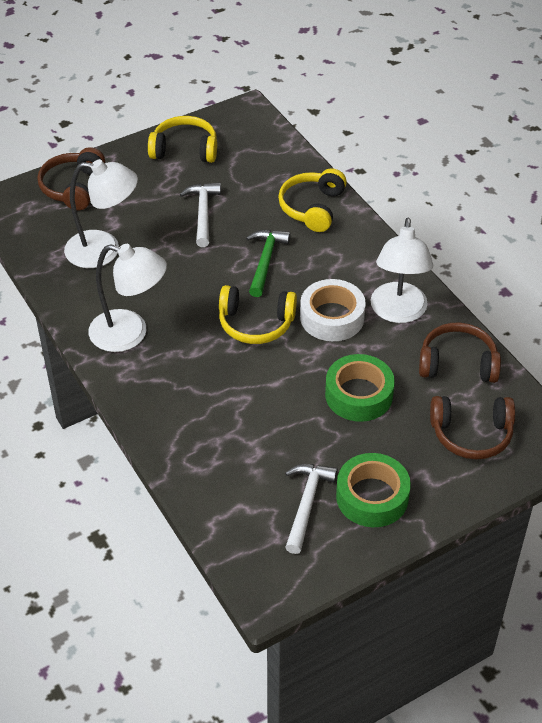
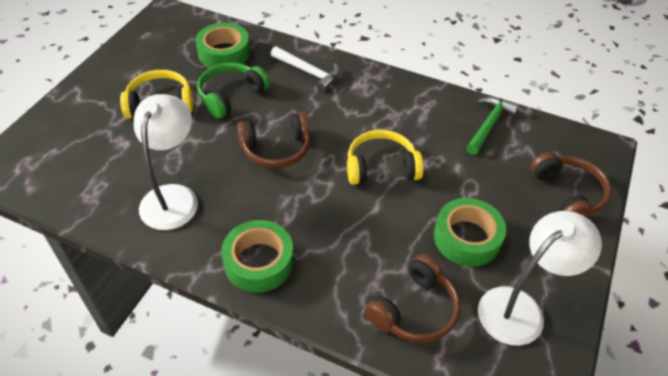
green headphones: 0 -> 1
green tape: 2 -> 3
white hammer: 2 -> 1
white lamp: 3 -> 2
white tape: 1 -> 0
yellow headphones: 3 -> 2

